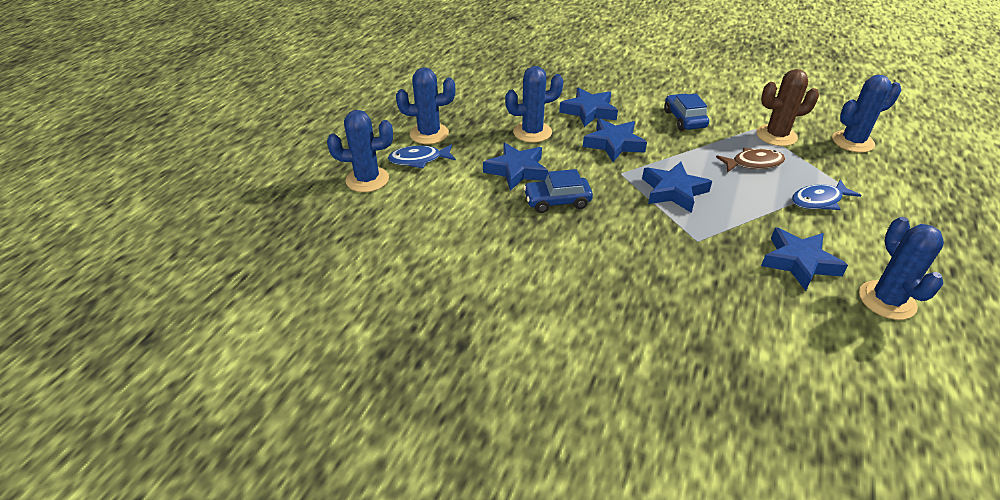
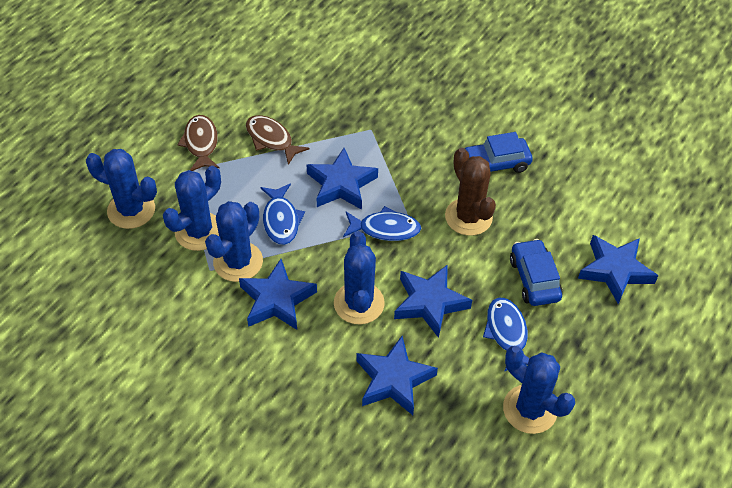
blue fish: 2 -> 3
brown fish: 1 -> 2

